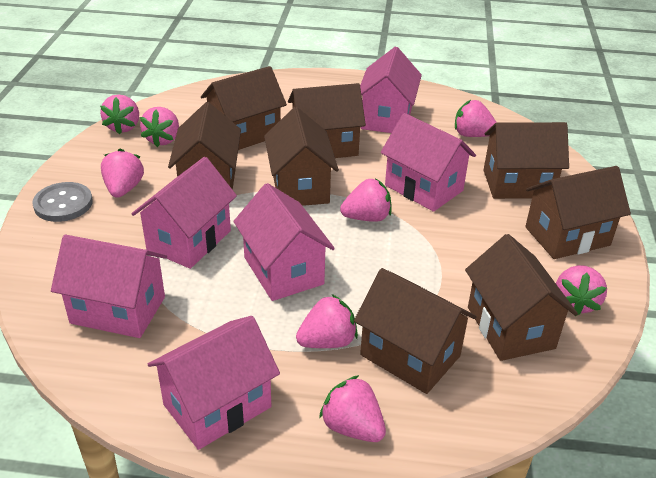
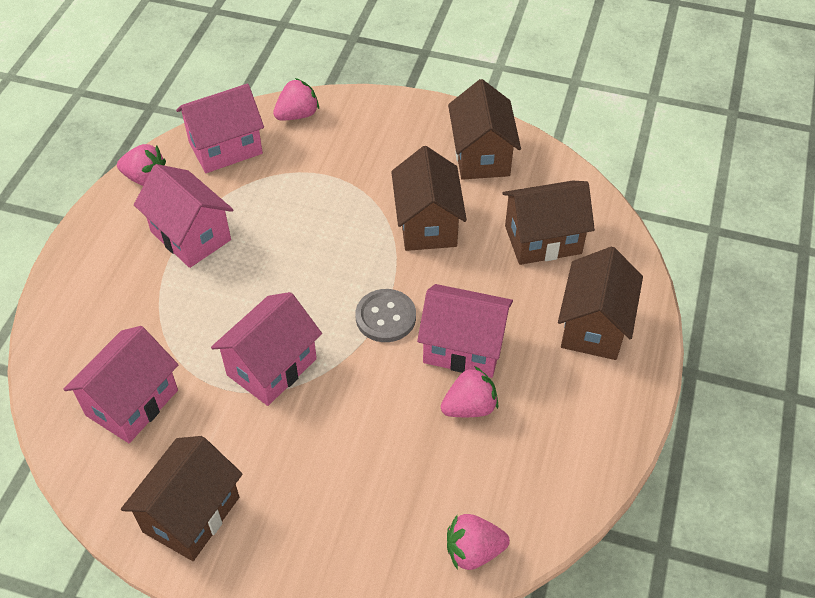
brown house: 8 -> 5
pink house: 6 -> 5
pink strawberry: 8 -> 4

